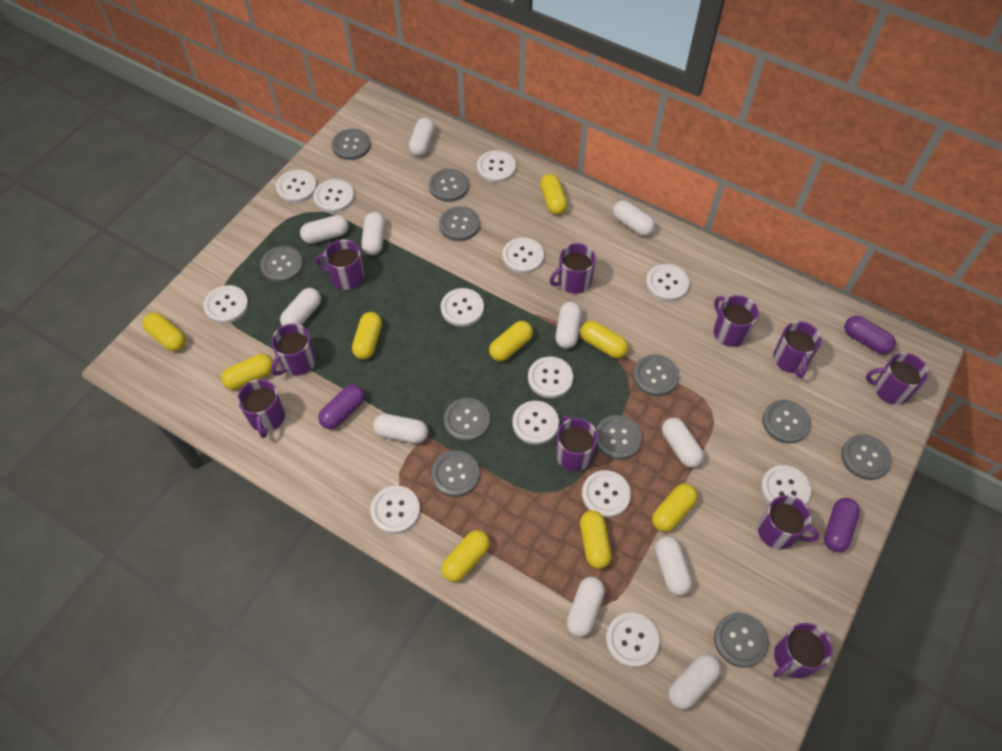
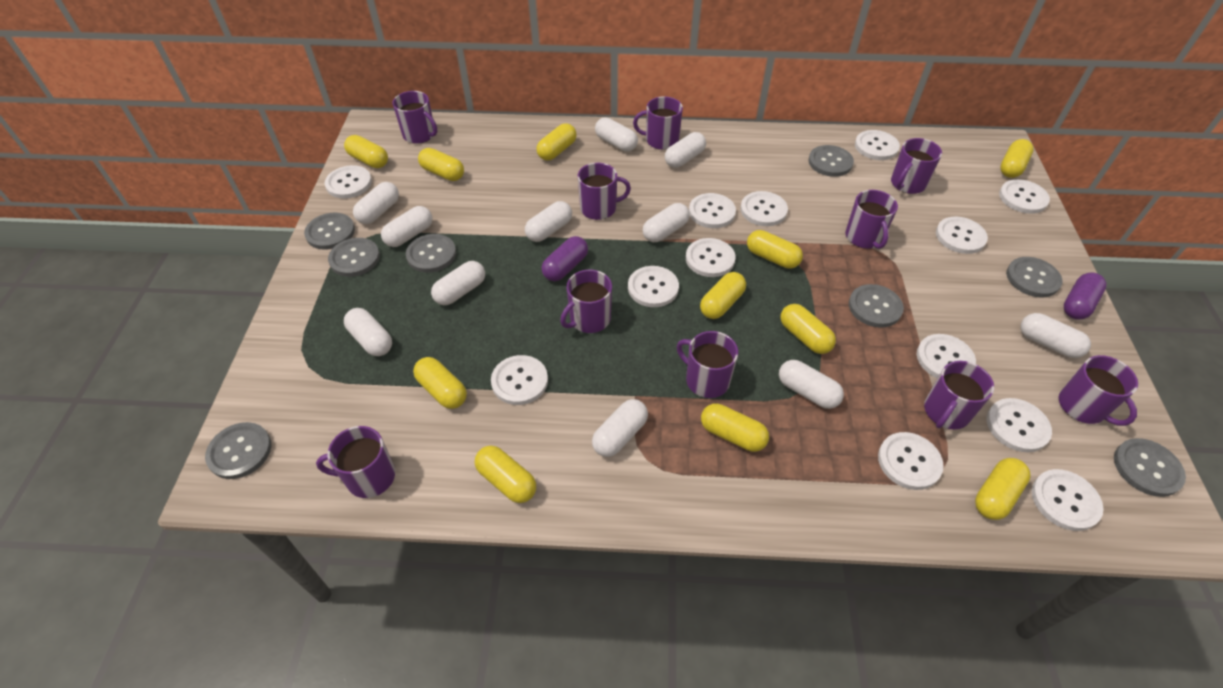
grey button: 11 -> 8
purple capsule: 3 -> 2
yellow capsule: 9 -> 11

